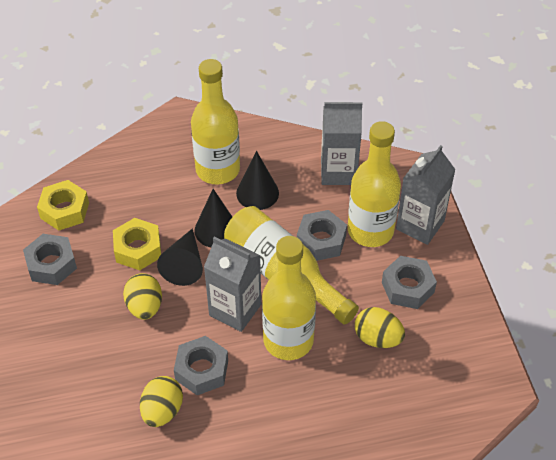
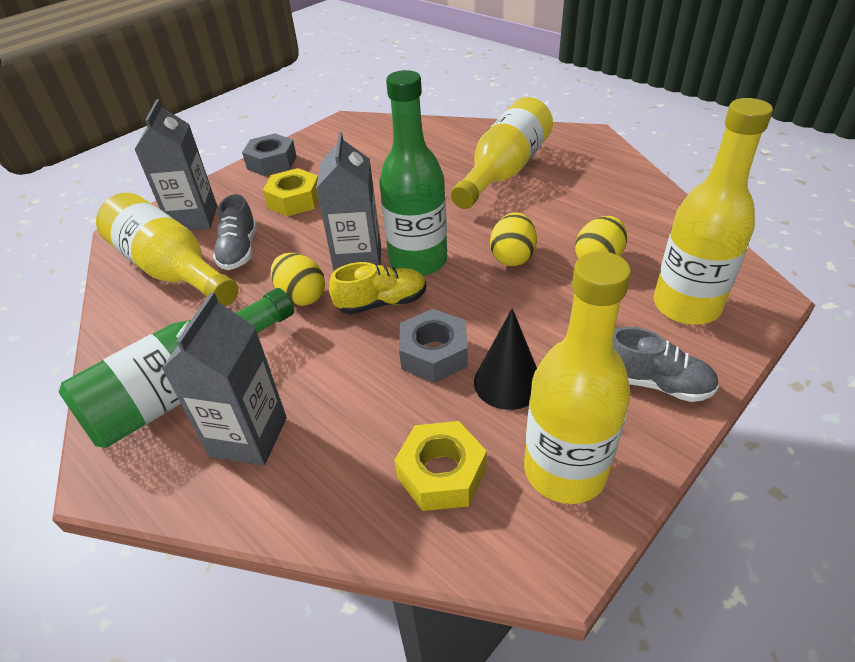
black cone: 3 -> 1
green bottle: 0 -> 2
grey nut: 4 -> 2
grey shoe: 0 -> 2
yellow shoe: 0 -> 1

